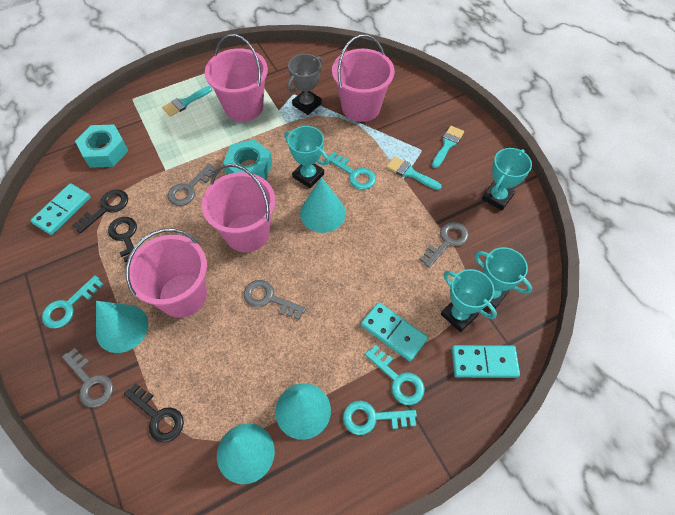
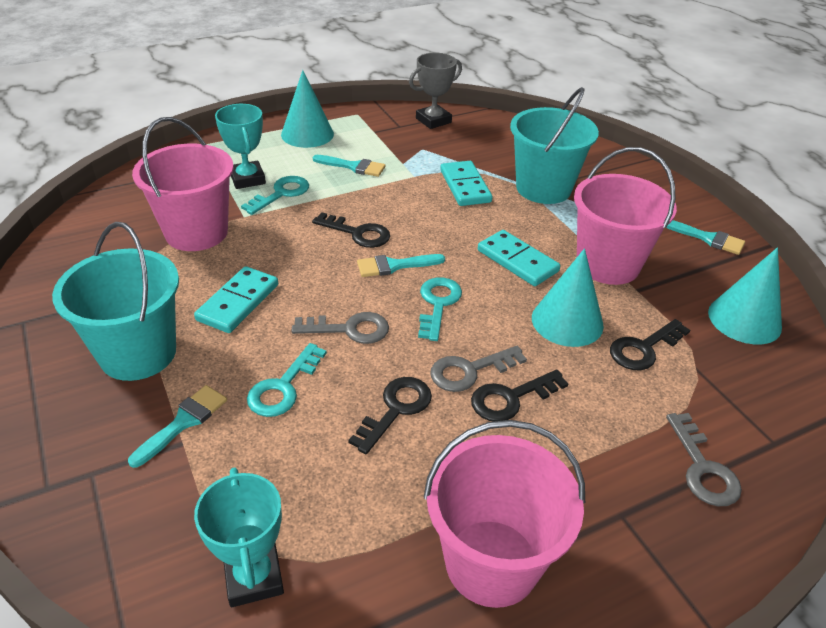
black key: 3 -> 4
grey key: 4 -> 3
pink bucket: 4 -> 3
turquoise brush: 3 -> 4
turquoise bucket: 0 -> 2
turquoise cone: 4 -> 3
turquoise key: 4 -> 3
turquoise nut: 2 -> 0
turquoise trophy: 4 -> 2

